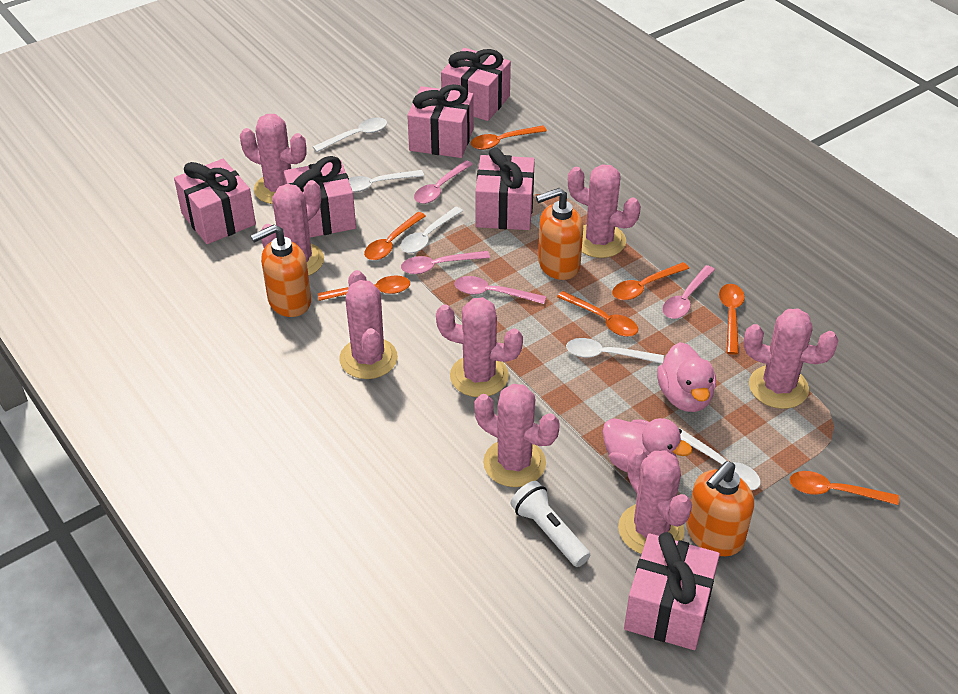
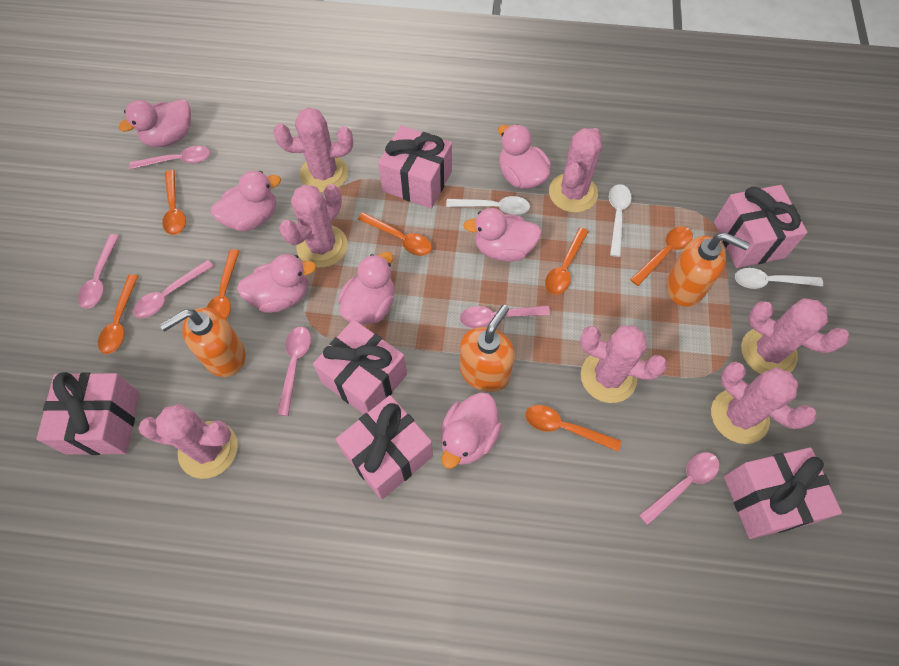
pink cactus: 8 -> 7
pink duck: 2 -> 7
pink spoon: 4 -> 6
white flashlight: 1 -> 0
white spoon: 5 -> 3

